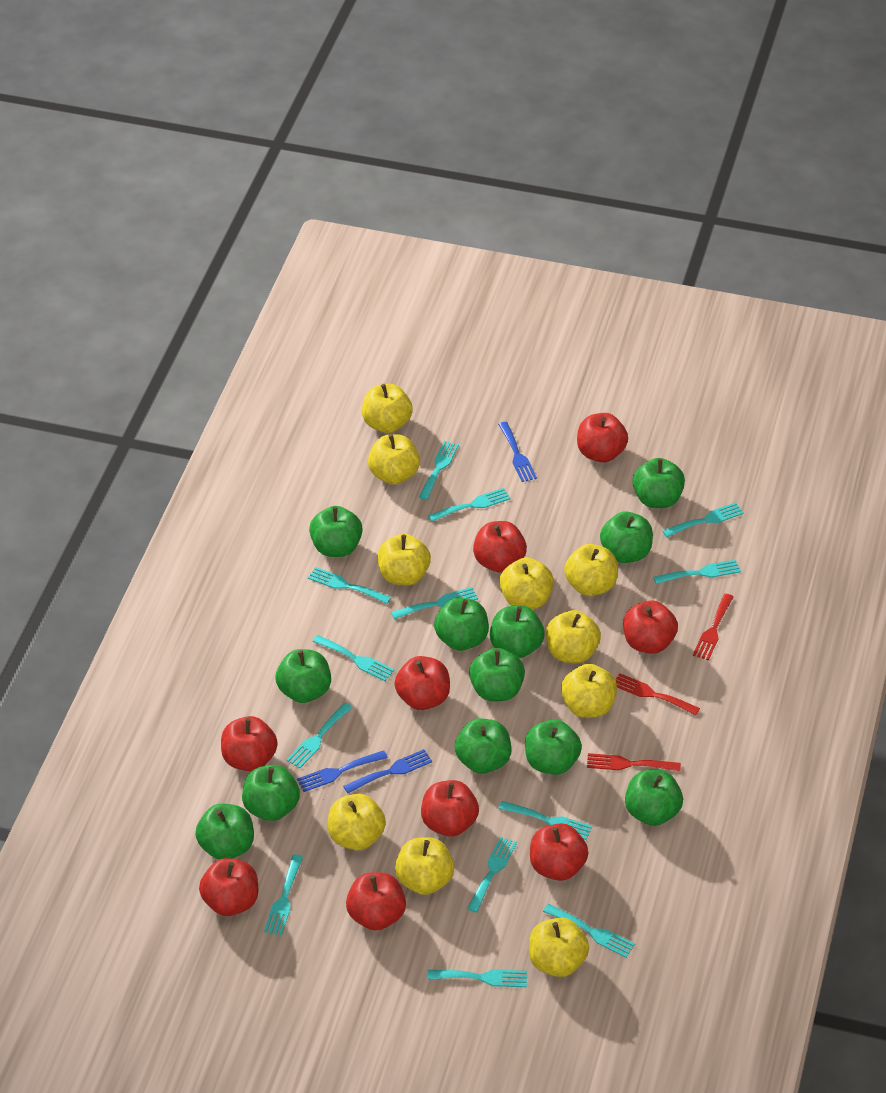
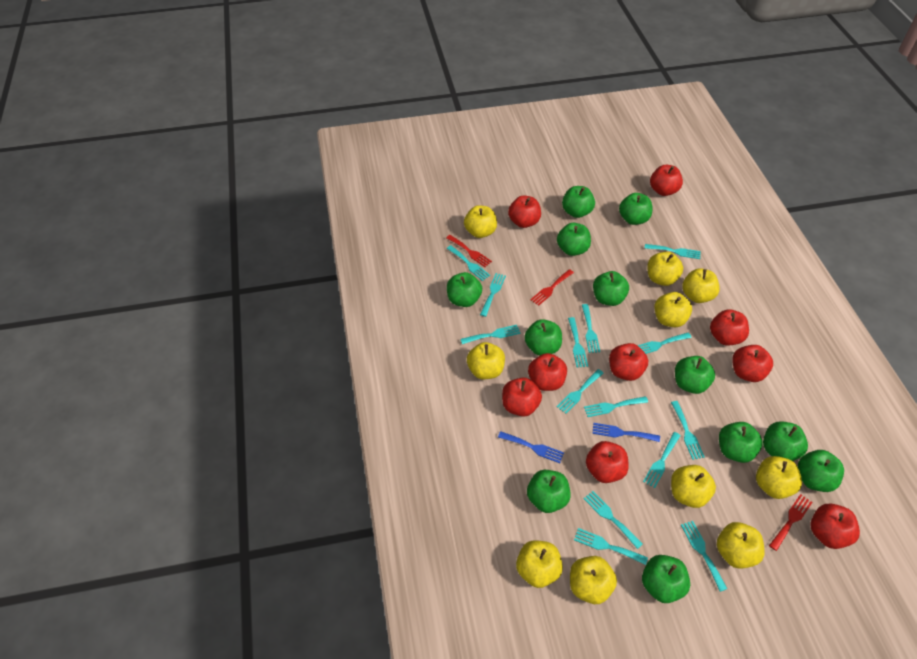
blue fork: 3 -> 2
turquoise fork: 13 -> 14

